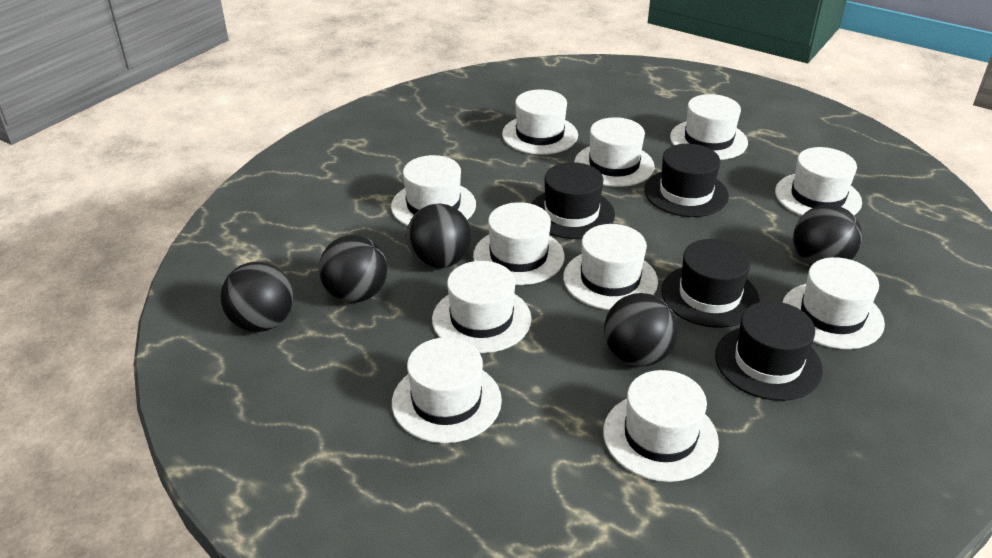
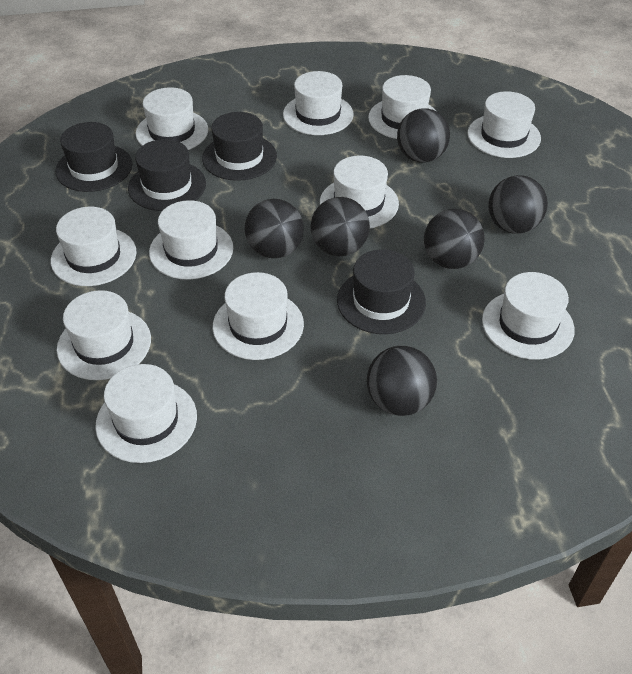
black ball: 5 -> 6

